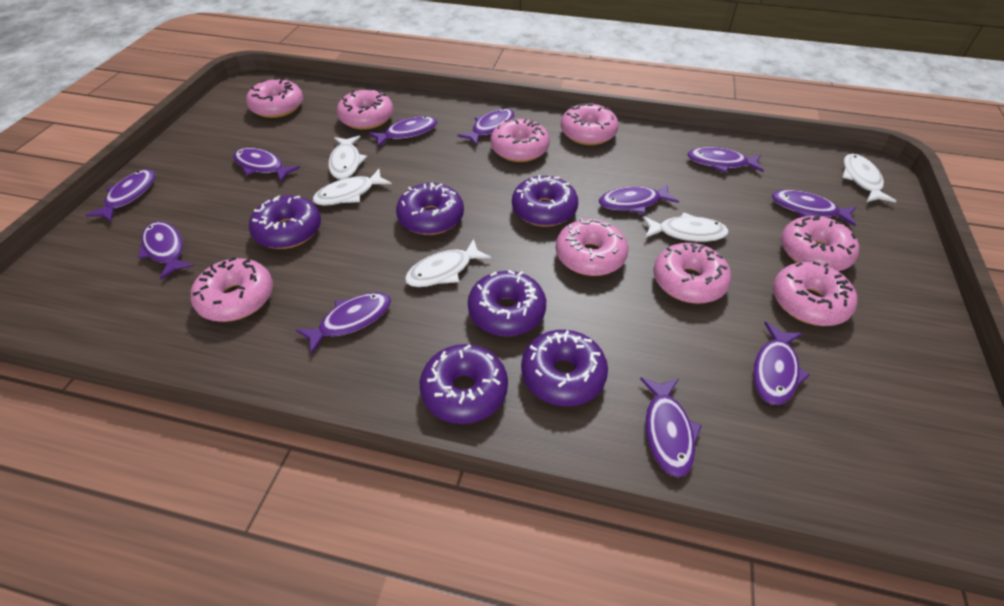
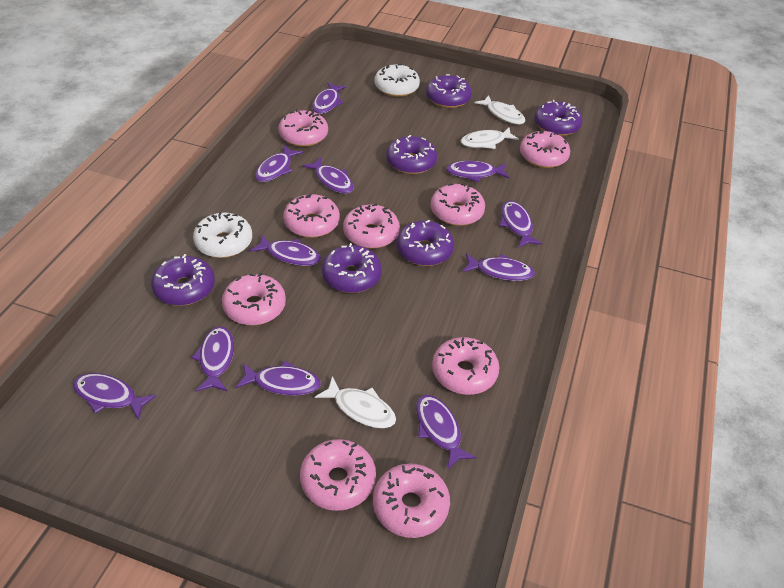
white donut: 0 -> 2
white fish: 5 -> 3

